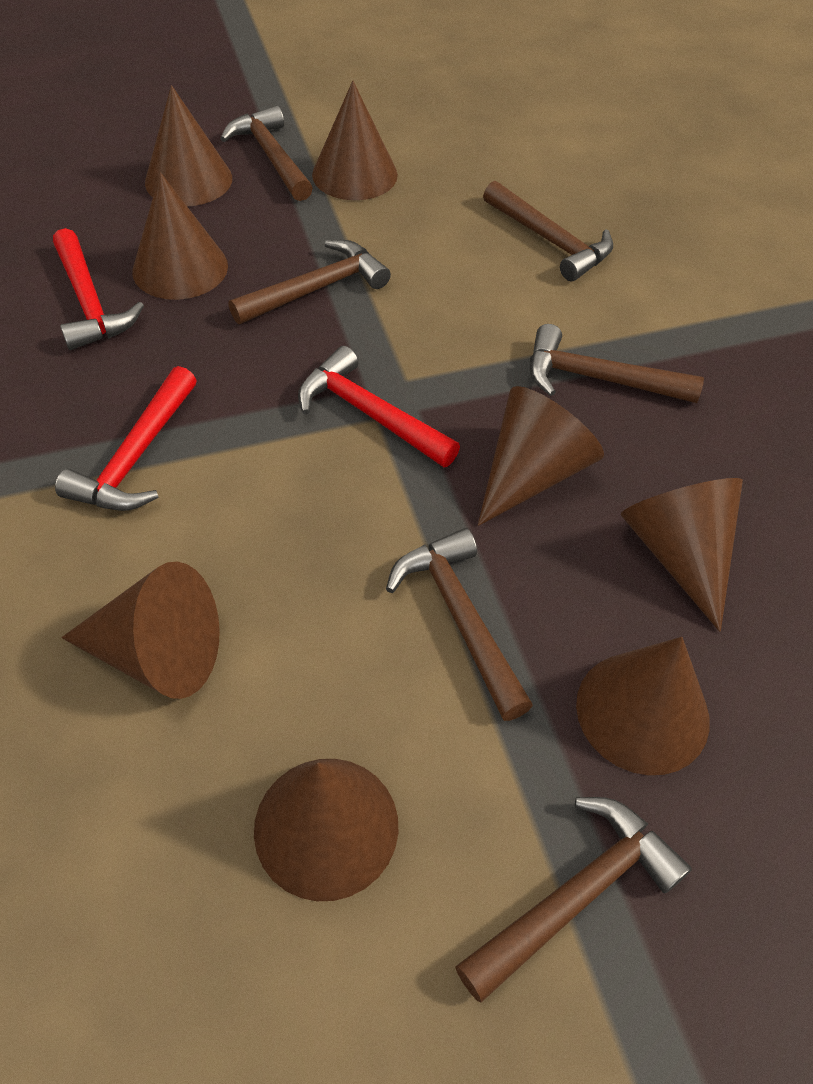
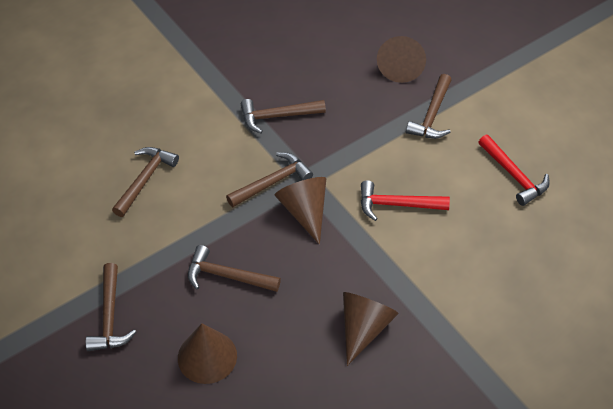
brown cone: 8 -> 4
red hammer: 3 -> 2

